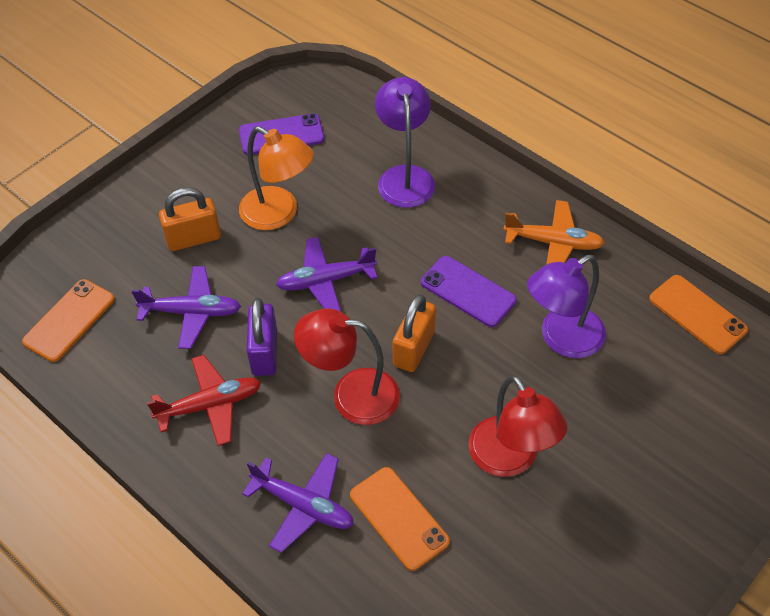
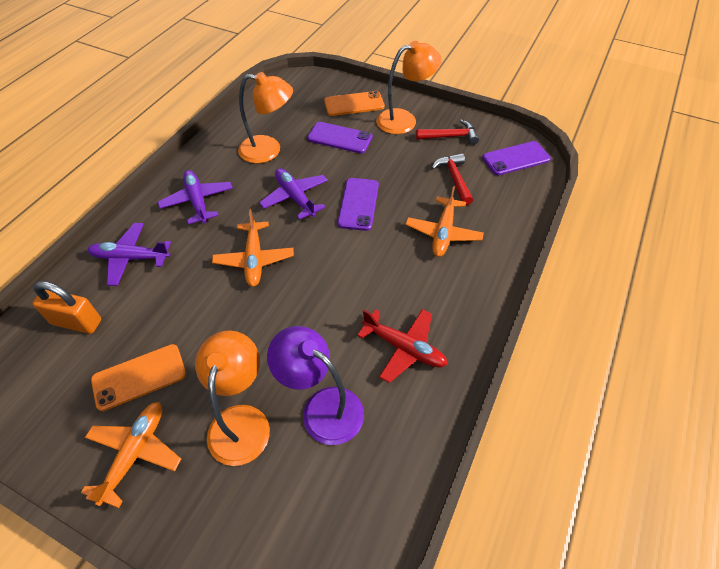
orange lamp: 1 -> 3
orange padlock: 2 -> 1
orange phone: 3 -> 2
orange plane: 1 -> 3
purple lamp: 2 -> 1
purple padlock: 1 -> 0
purple phone: 2 -> 3
red hammer: 0 -> 2
red lamp: 2 -> 0

